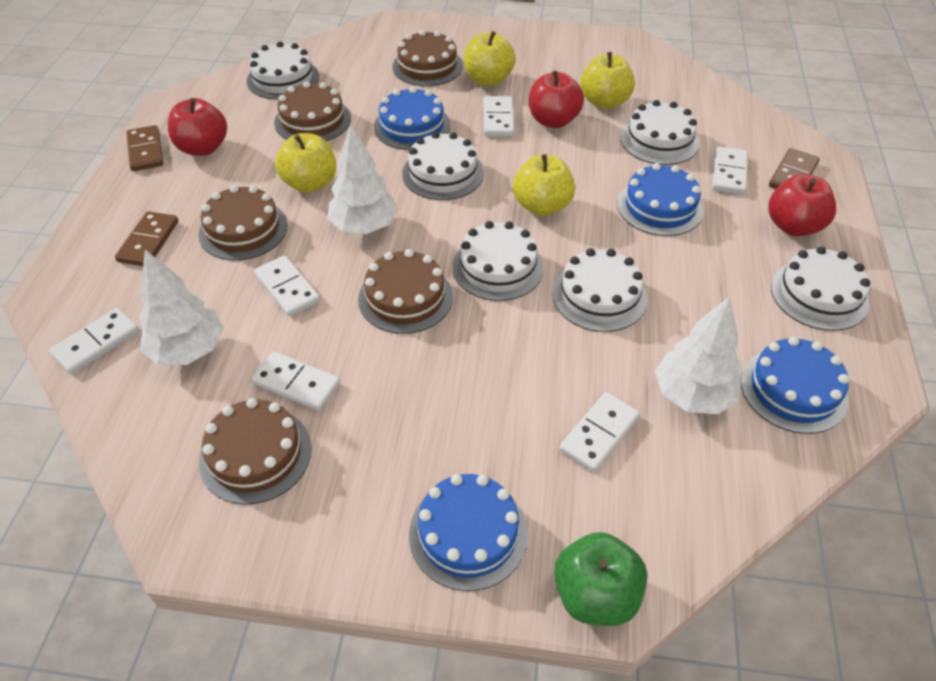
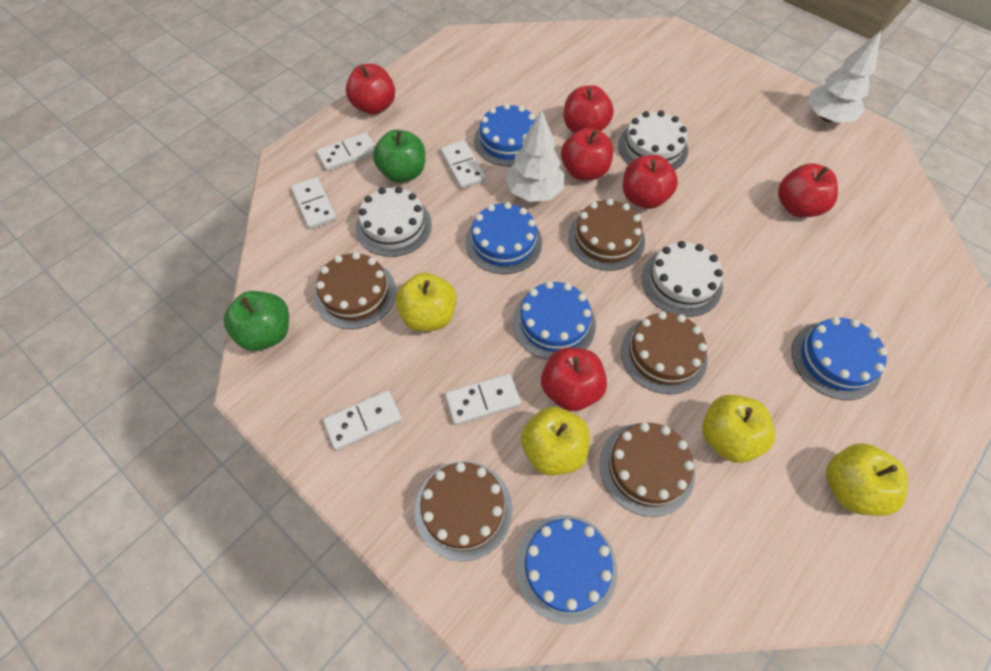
blue cake: 4 -> 5
brown domino: 3 -> 0
green apple: 1 -> 2
red apple: 3 -> 6
white cake: 6 -> 3
white domino: 6 -> 5
white tree: 3 -> 2

